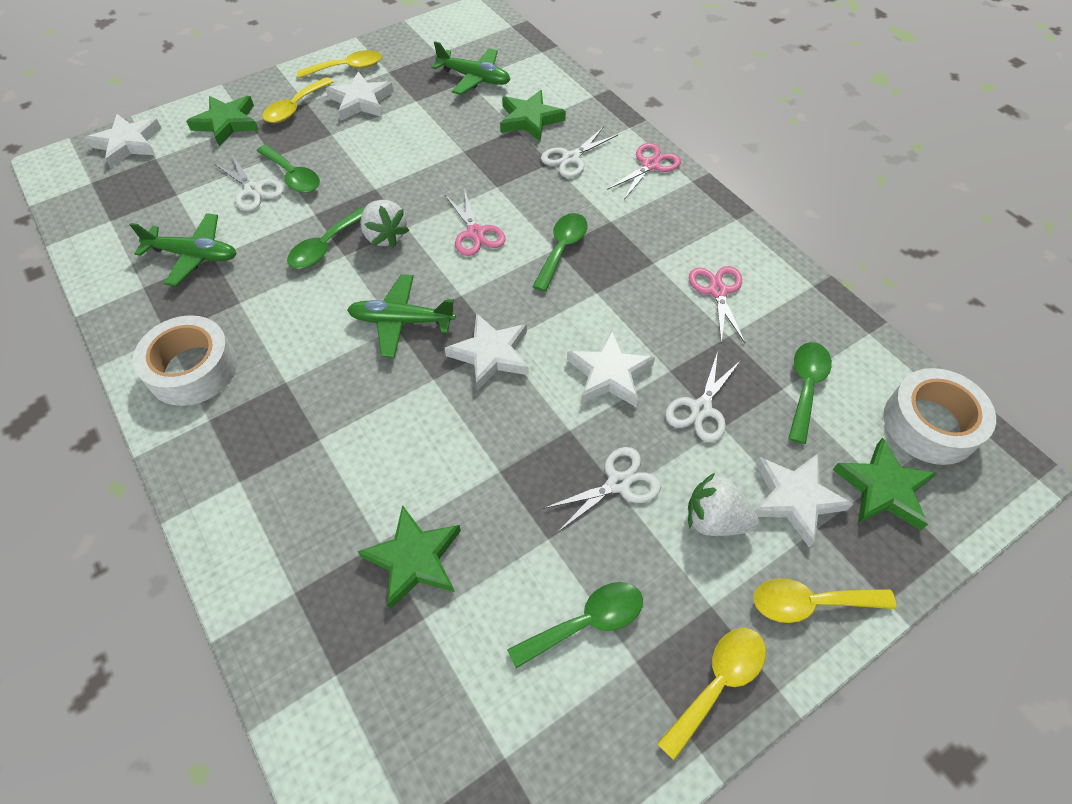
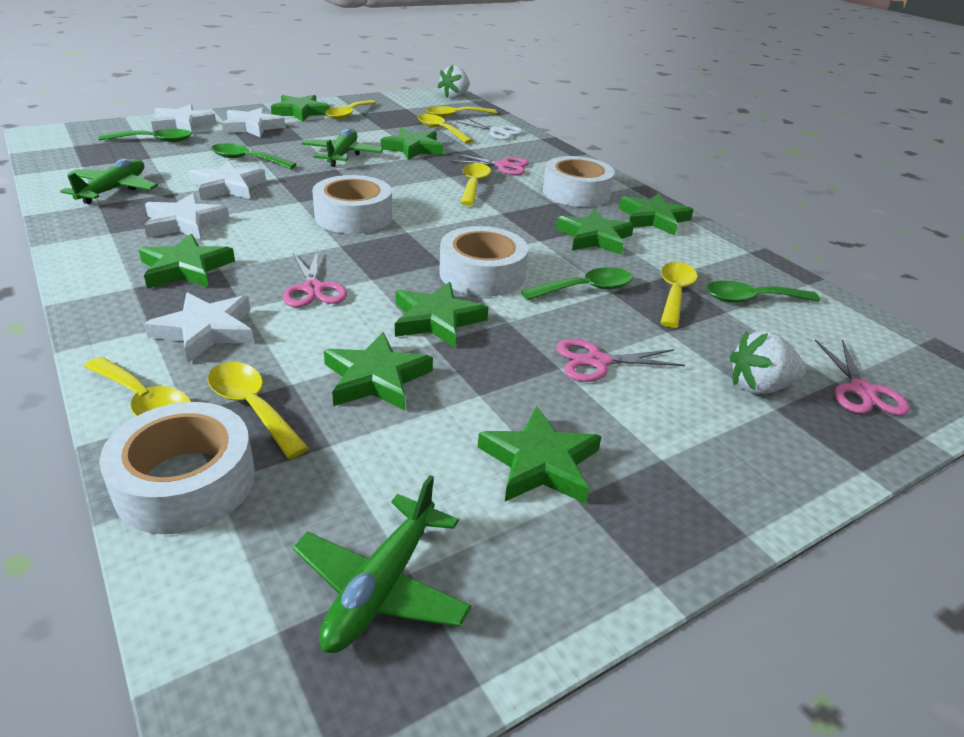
green spoon: 5 -> 4
green star: 4 -> 8
pink scissors: 3 -> 4
white scissors: 4 -> 1
white tape: 2 -> 4
yellow spoon: 4 -> 7

